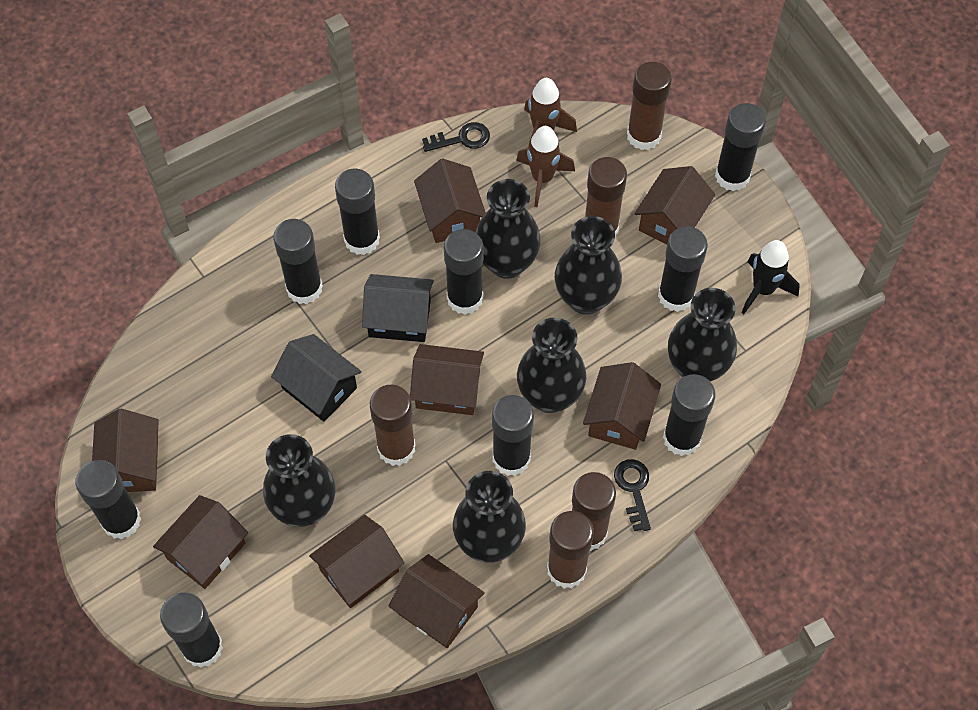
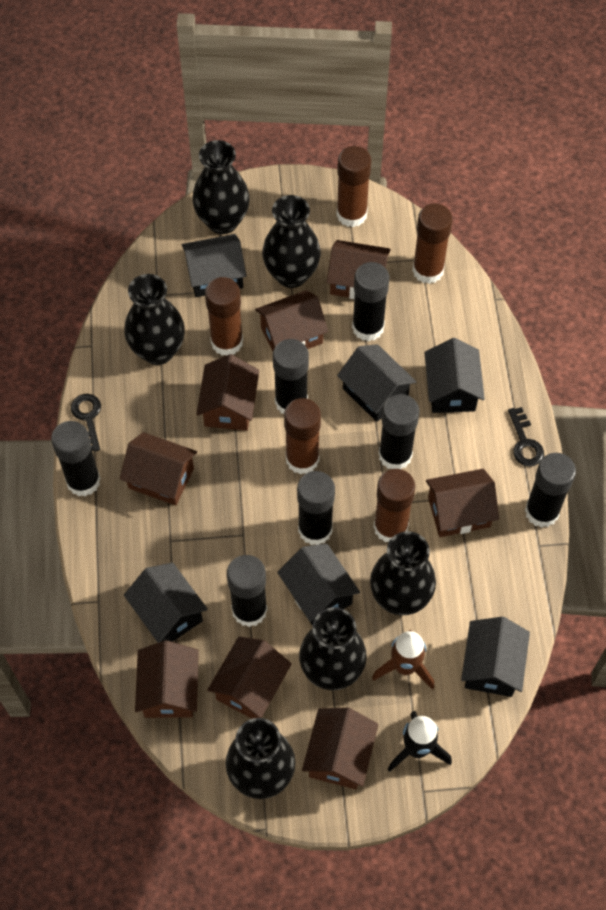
black glue stick: 9 -> 7
black house: 2 -> 6
brown rocket: 2 -> 1

